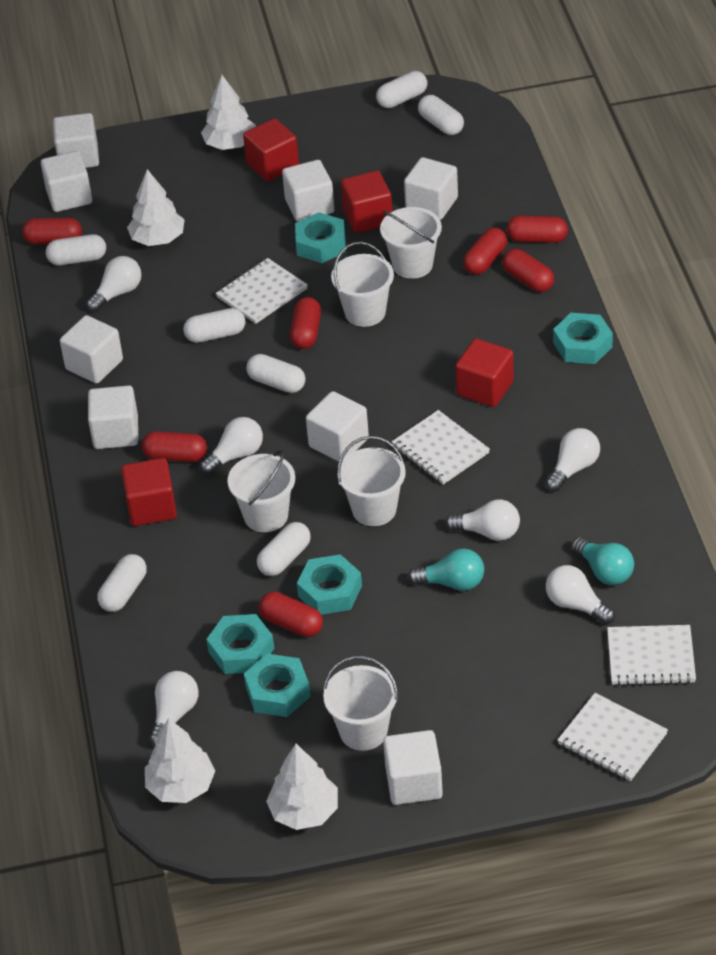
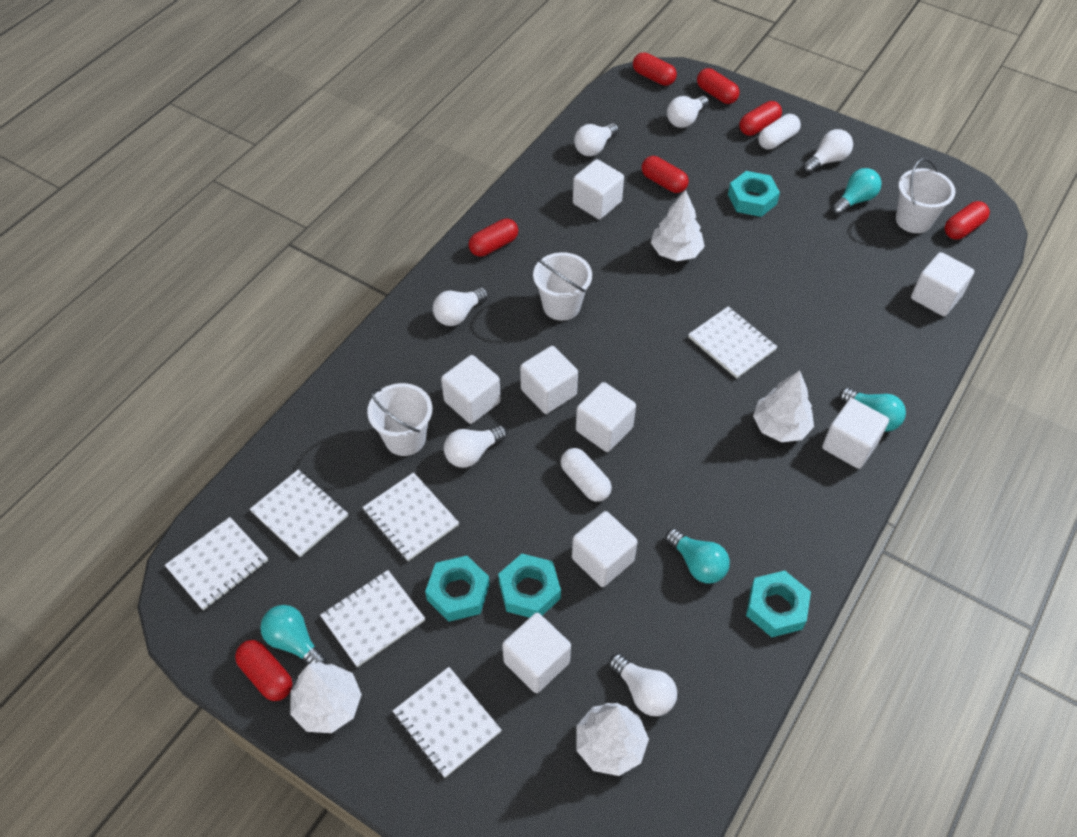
red cube: 4 -> 0
turquoise light bulb: 2 -> 4
turquoise nut: 5 -> 4
white bucket: 5 -> 3
white capsule: 7 -> 2
white notebook: 4 -> 6

